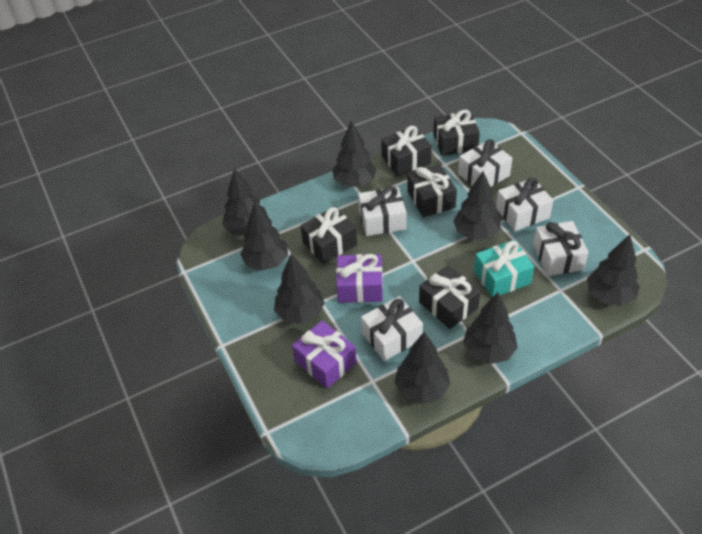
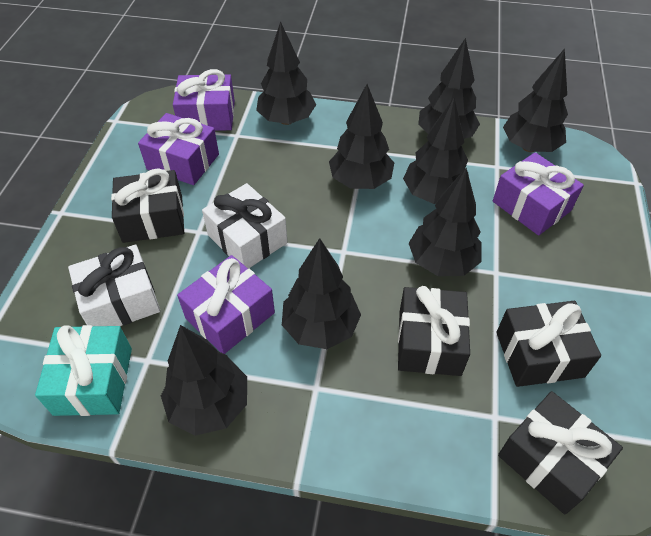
black gift: 5 -> 4
purple gift: 2 -> 4
white gift: 5 -> 2

